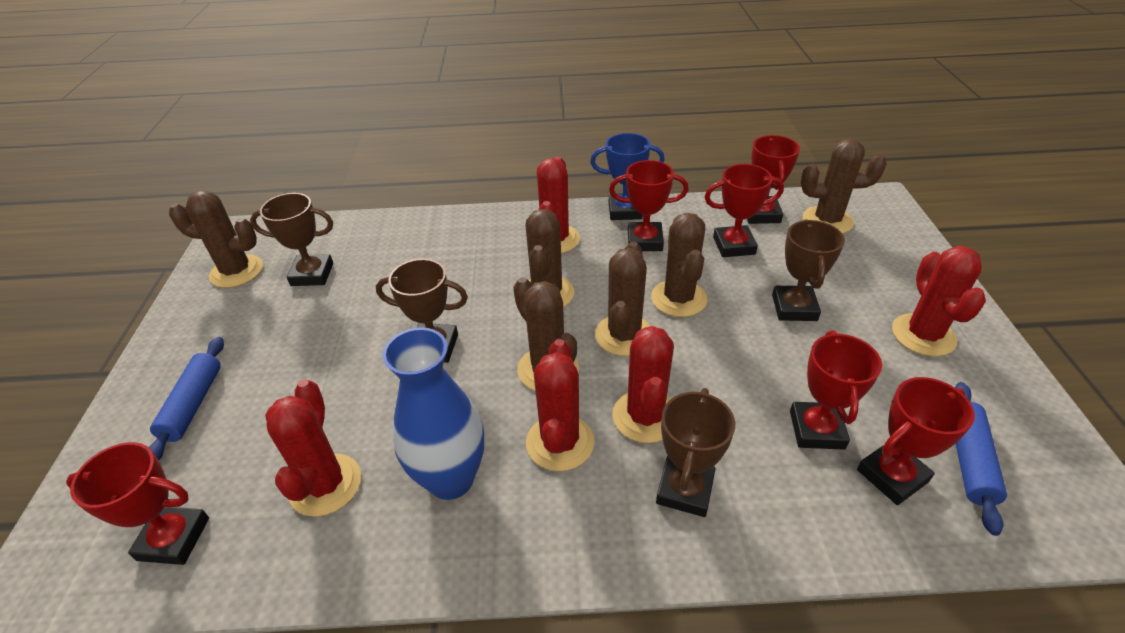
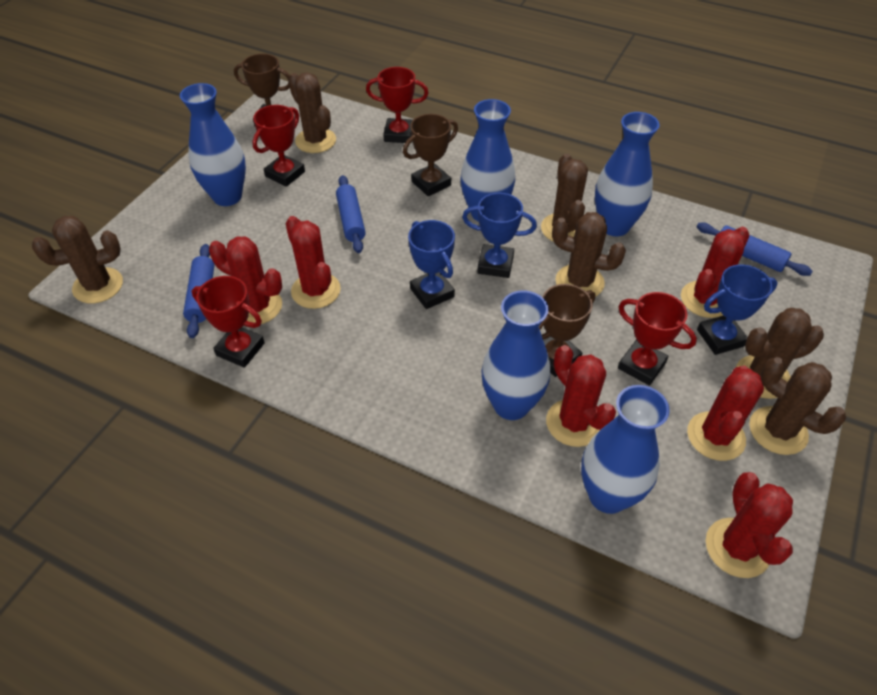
blue rolling pin: 2 -> 3
blue trophy: 1 -> 3
blue vase: 1 -> 5
brown trophy: 4 -> 3
red cactus: 5 -> 6
red trophy: 6 -> 4

